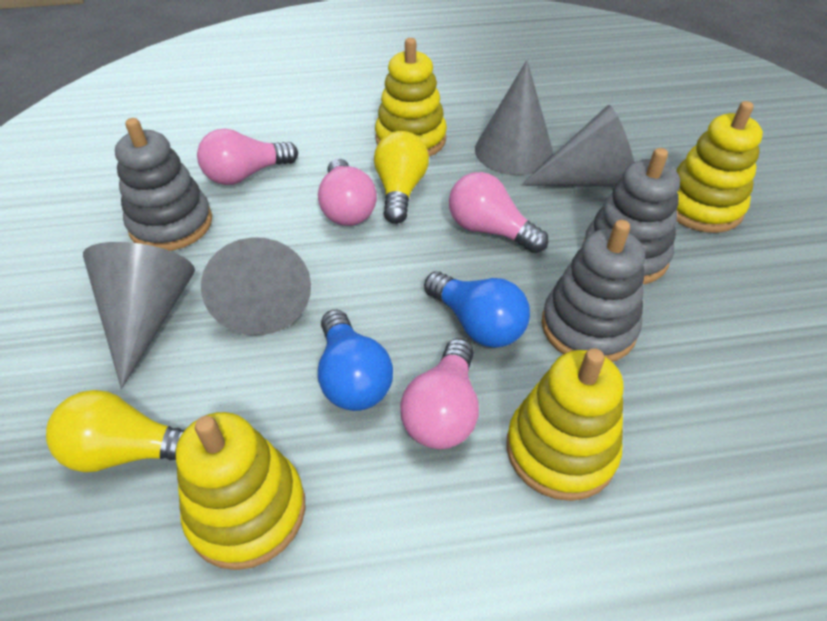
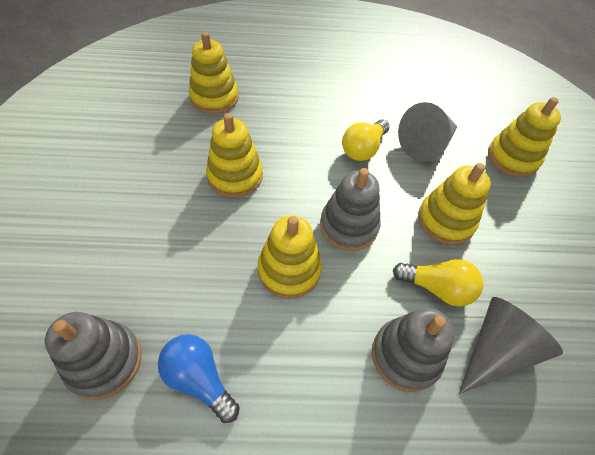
blue light bulb: 2 -> 1
grey cone: 4 -> 2
pink light bulb: 4 -> 0
yellow stacking toy: 4 -> 5

